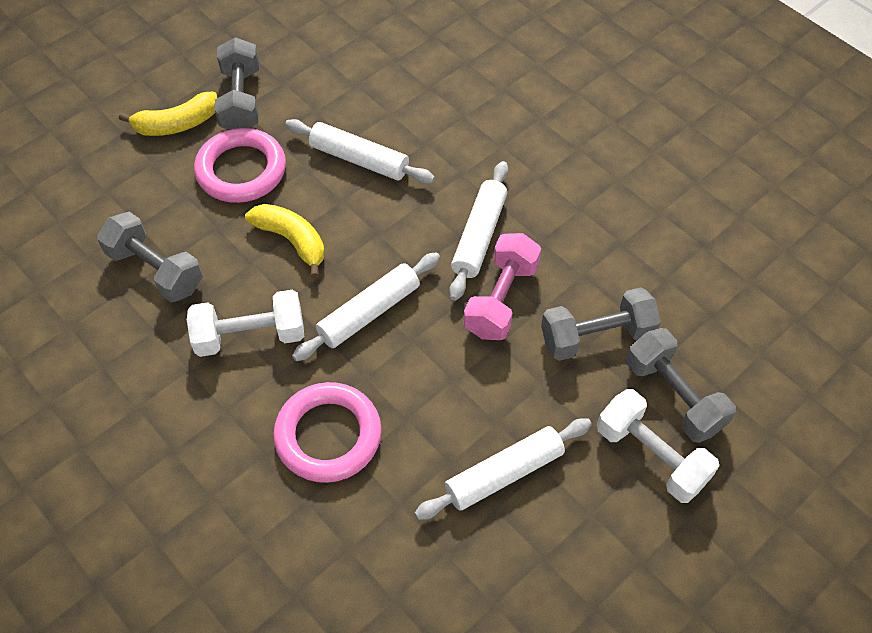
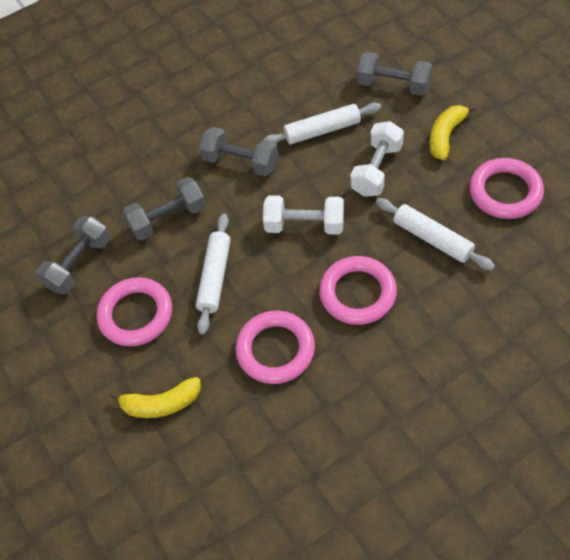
pink dumbbell: 1 -> 0
pink ring: 2 -> 4
white rolling pin: 4 -> 3

